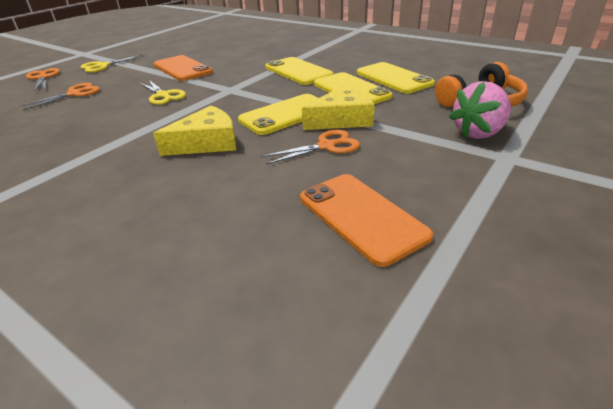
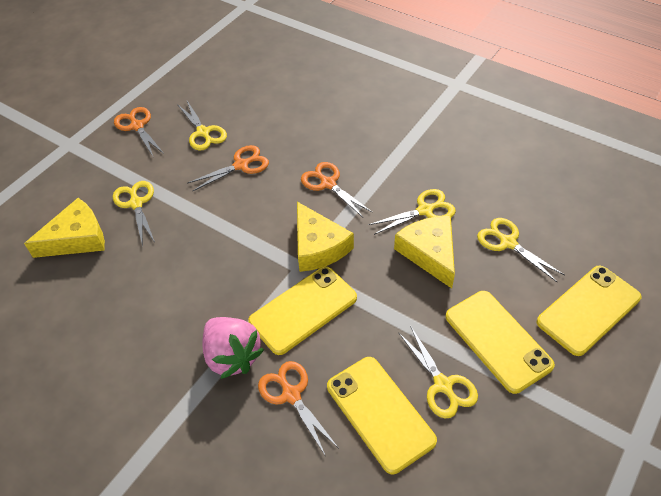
orange headphones: 1 -> 0
orange phone: 2 -> 0
orange scissors: 3 -> 4
yellow cheese: 2 -> 3
yellow scissors: 2 -> 5

